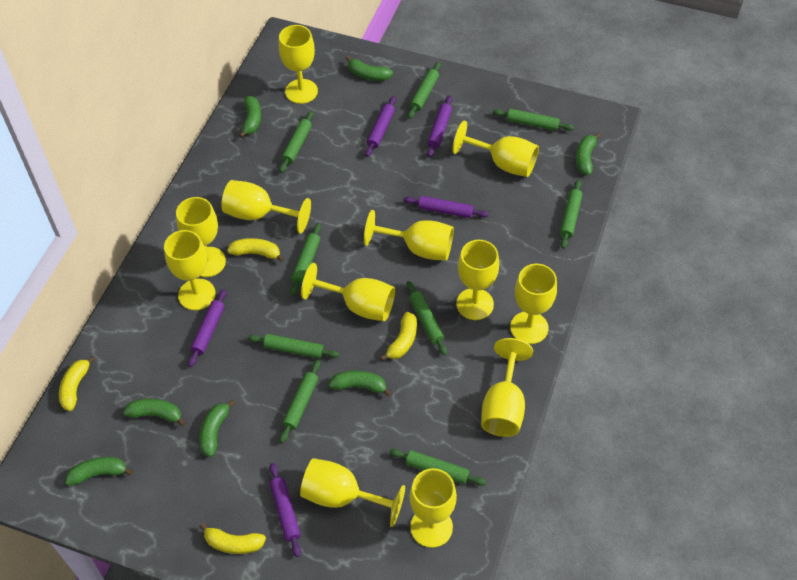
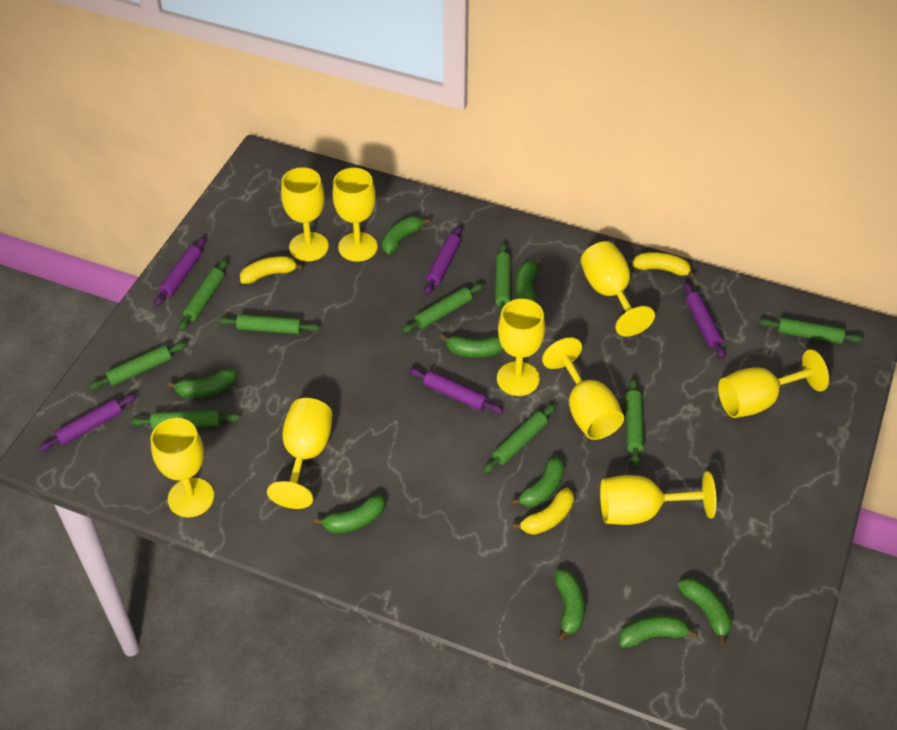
green banana: 7 -> 9
yellow banana: 4 -> 3
yellow goblet: 12 -> 9

